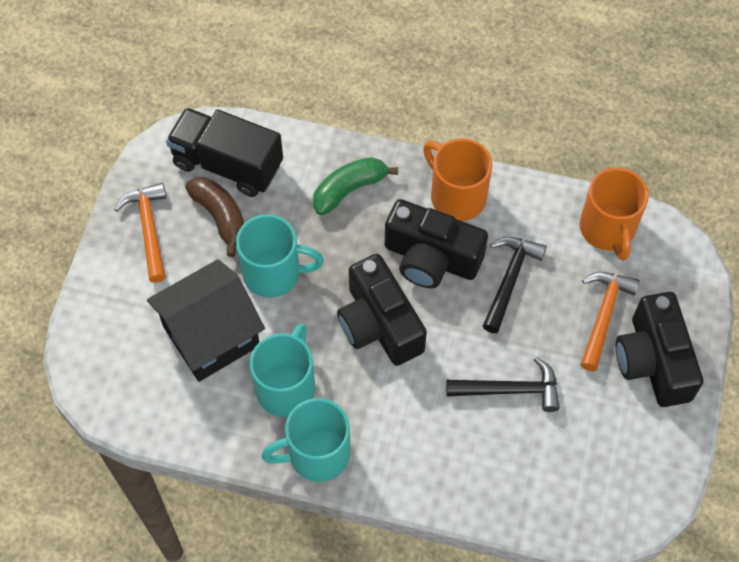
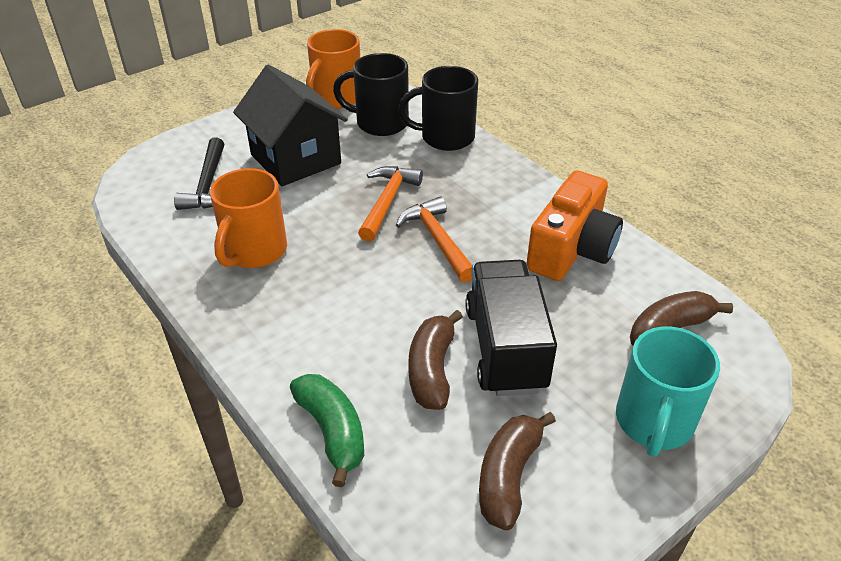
black camera: 3 -> 0
black hammer: 2 -> 1
black mug: 0 -> 2
brown banana: 1 -> 3
orange camera: 0 -> 1
turquoise mug: 3 -> 1

